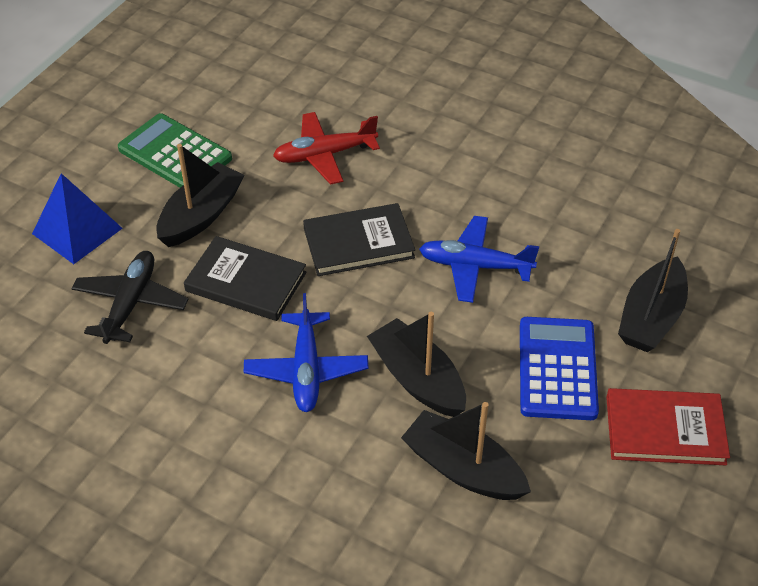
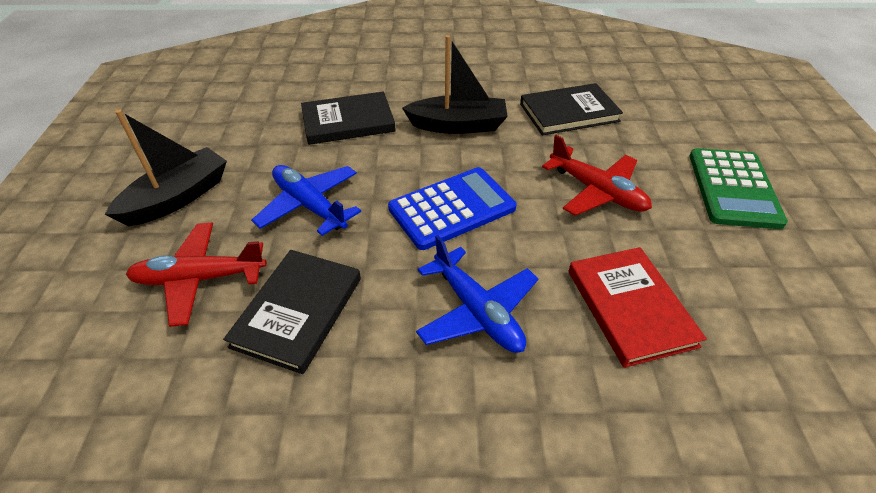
black boat: 4 -> 2
black book: 2 -> 3
black plane: 1 -> 0
blue pyramid: 1 -> 0
red plane: 1 -> 2

